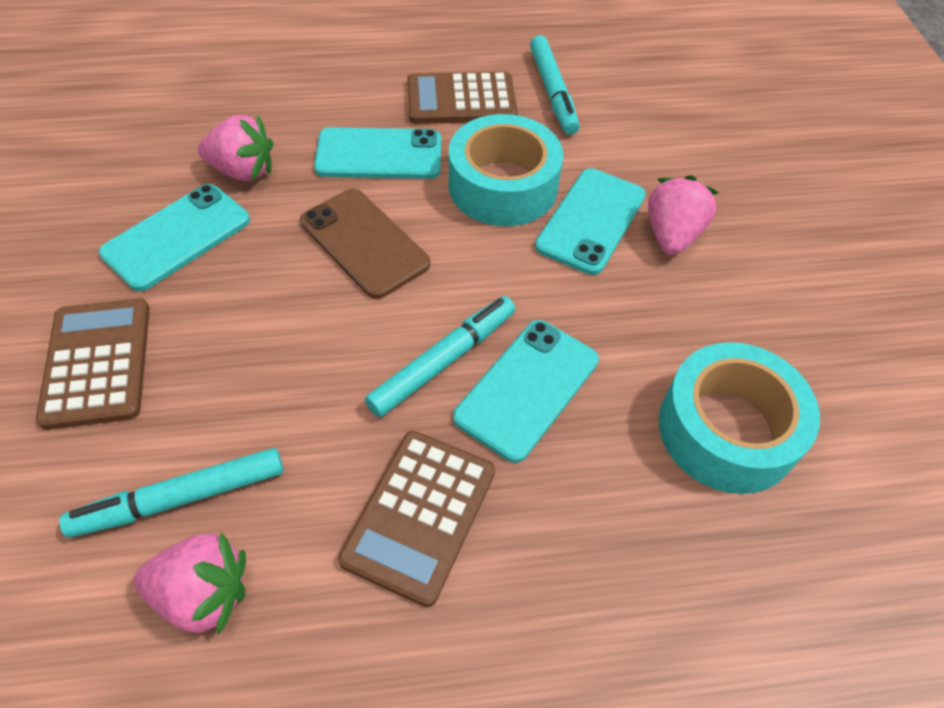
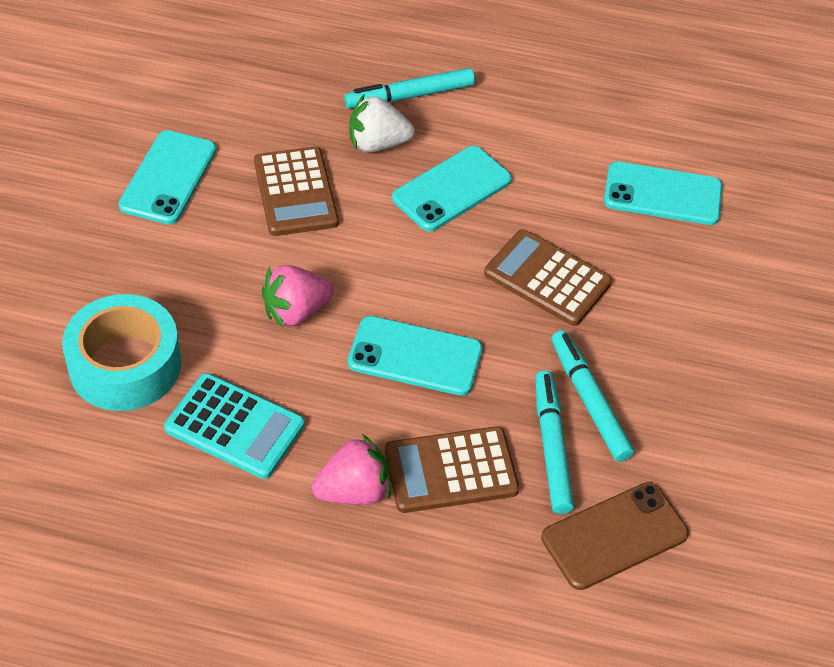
pink strawberry: 3 -> 2
turquoise calculator: 0 -> 1
turquoise tape: 2 -> 1
white strawberry: 0 -> 1

